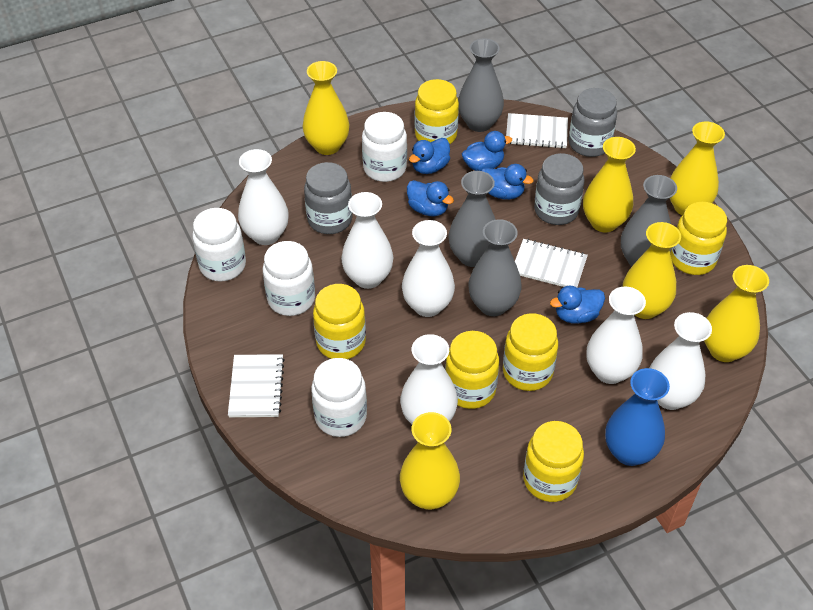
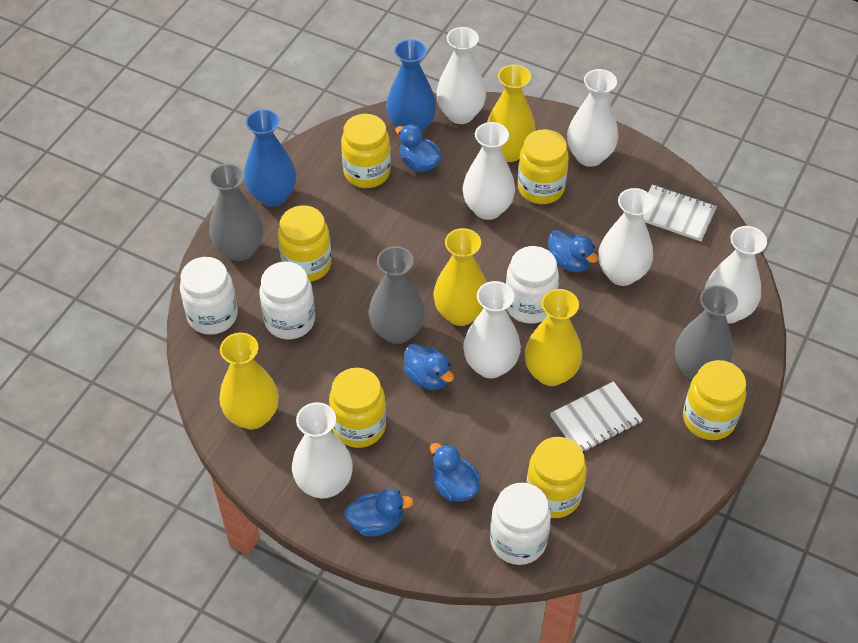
blue vase: 1 -> 2
grey jar: 3 -> 0
grey vase: 4 -> 3
white notebook: 3 -> 2
white vase: 6 -> 7
yellow vase: 6 -> 4

